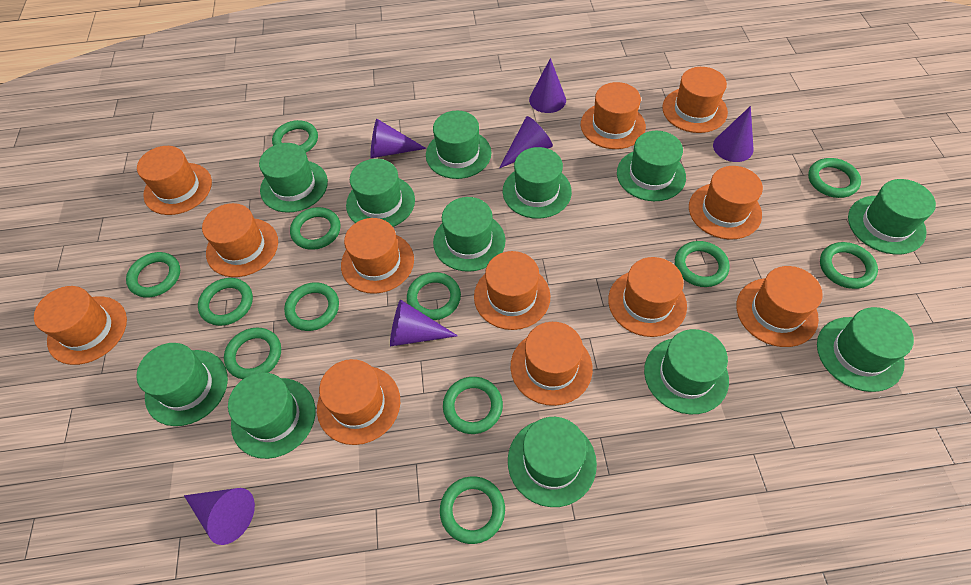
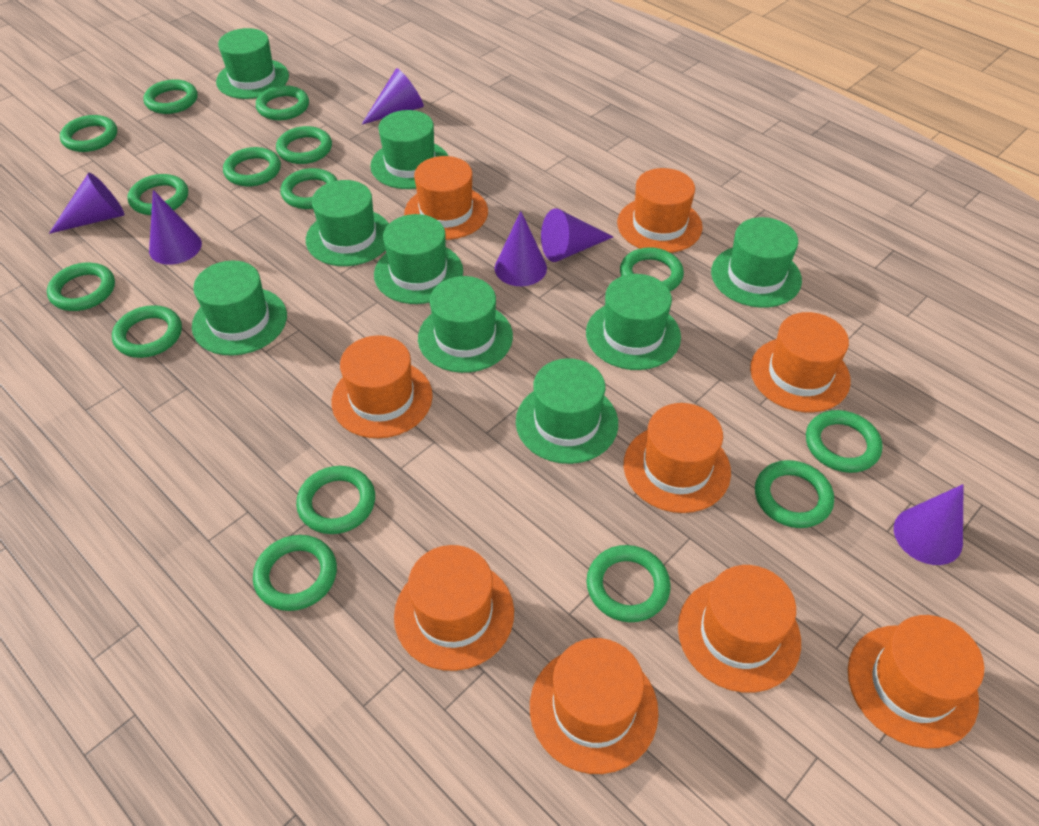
green hat: 12 -> 9
green ring: 12 -> 15
orange hat: 12 -> 9

